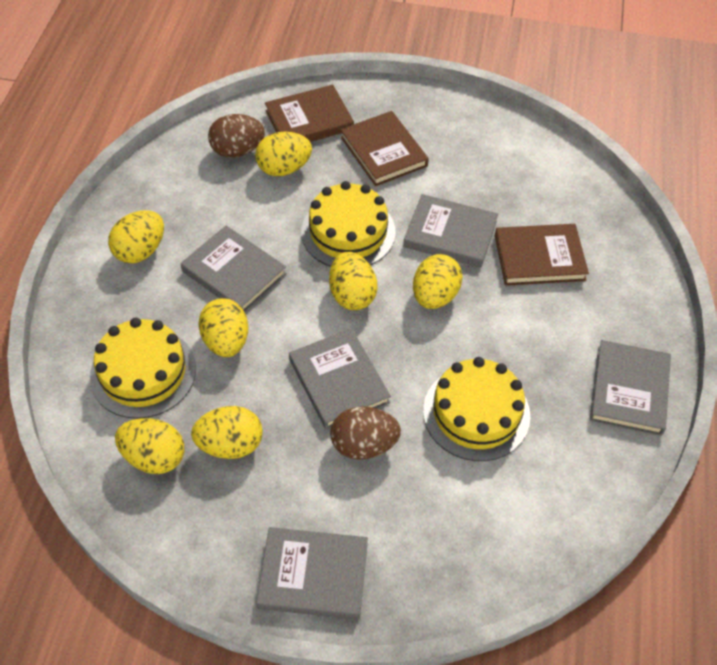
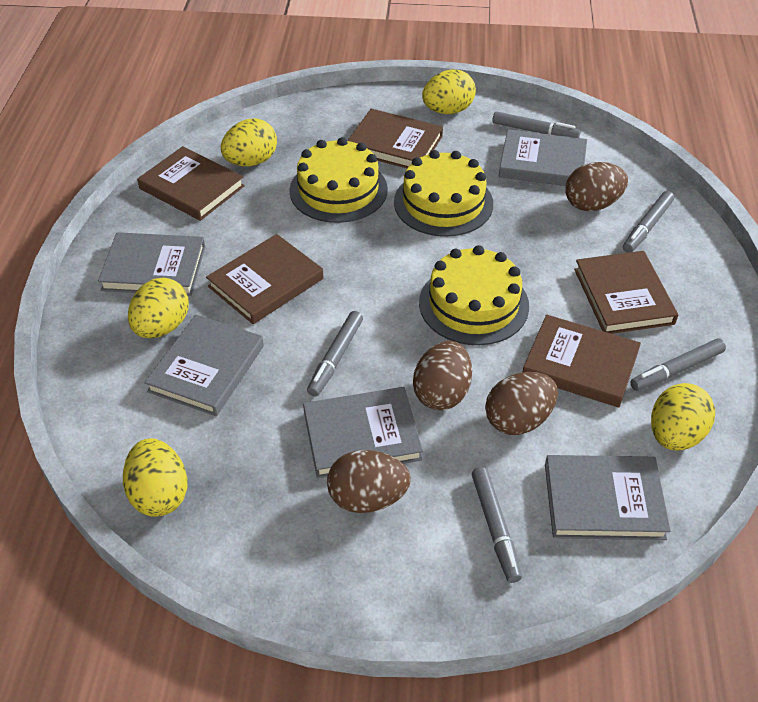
brown book: 3 -> 5
brown egg: 2 -> 4
grey marker: 0 -> 5
yellow egg: 7 -> 5

